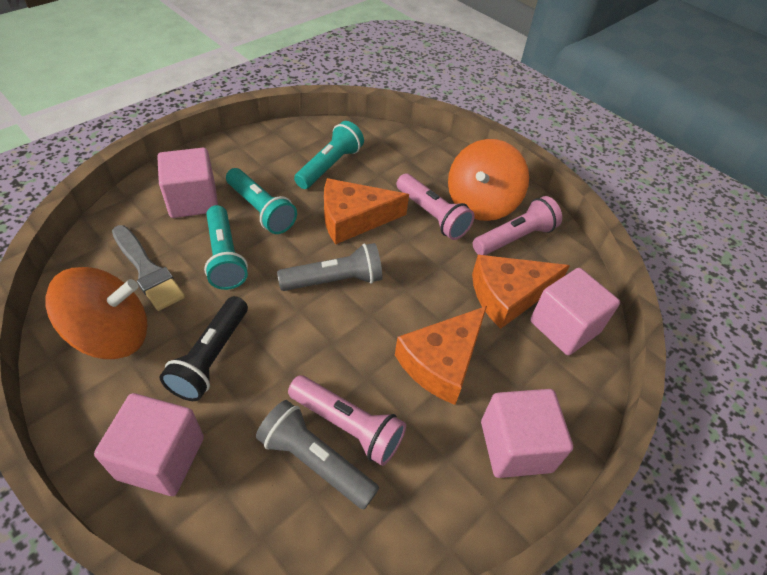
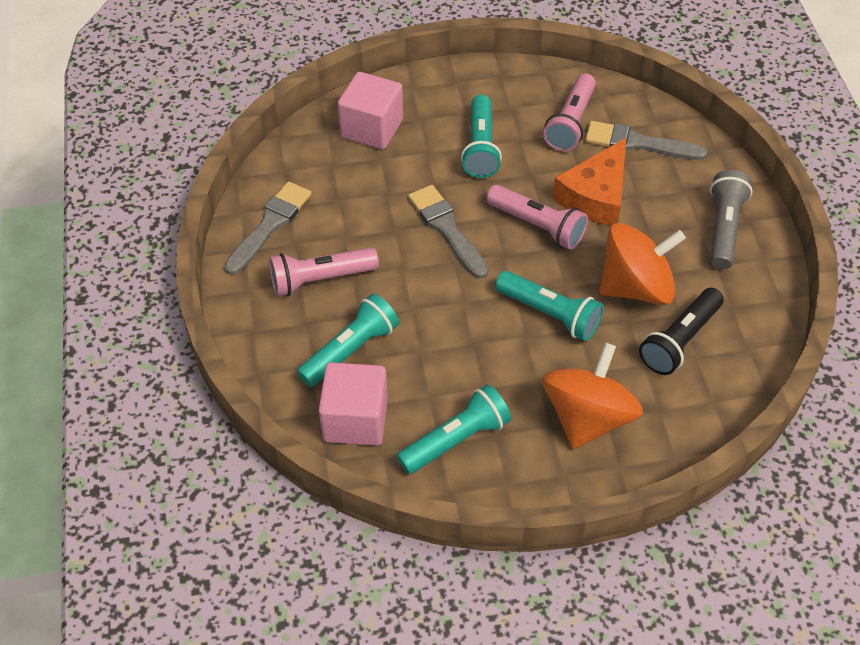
grey brush: 1 -> 3
grey flashlight: 2 -> 1
orange cheese: 3 -> 1
pink cube: 4 -> 2
turquoise flashlight: 3 -> 4

